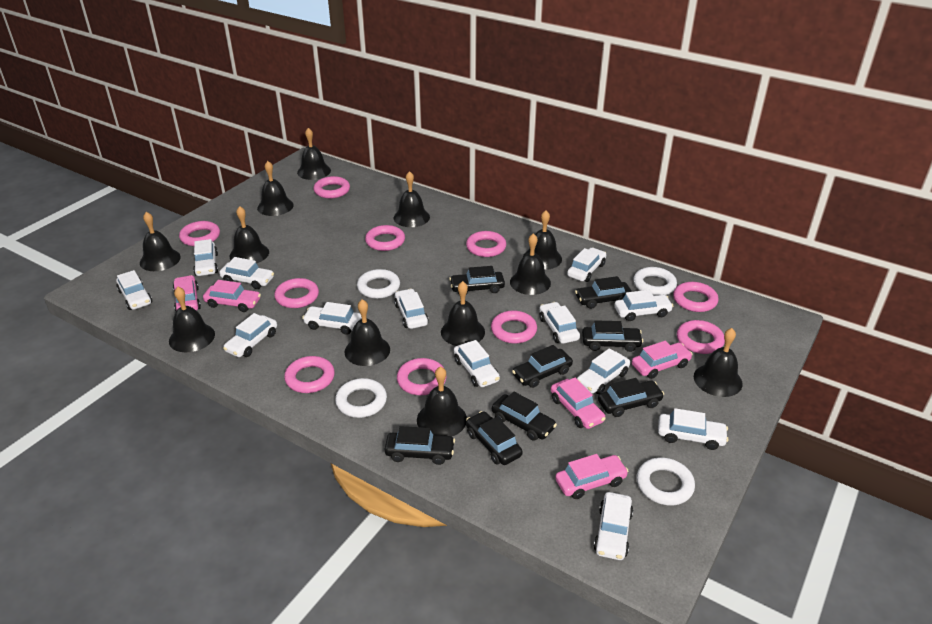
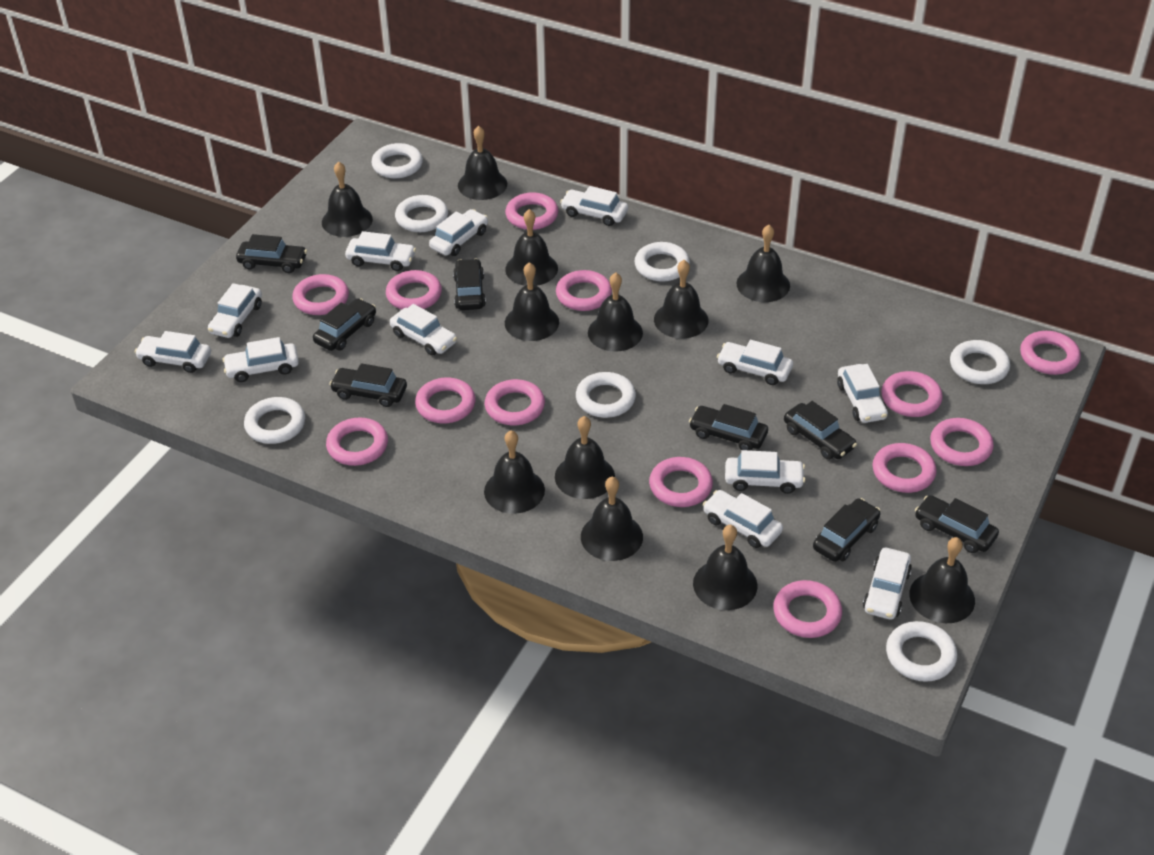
pink car: 5 -> 0
pink ring: 10 -> 13
white car: 13 -> 12
white ring: 4 -> 7

